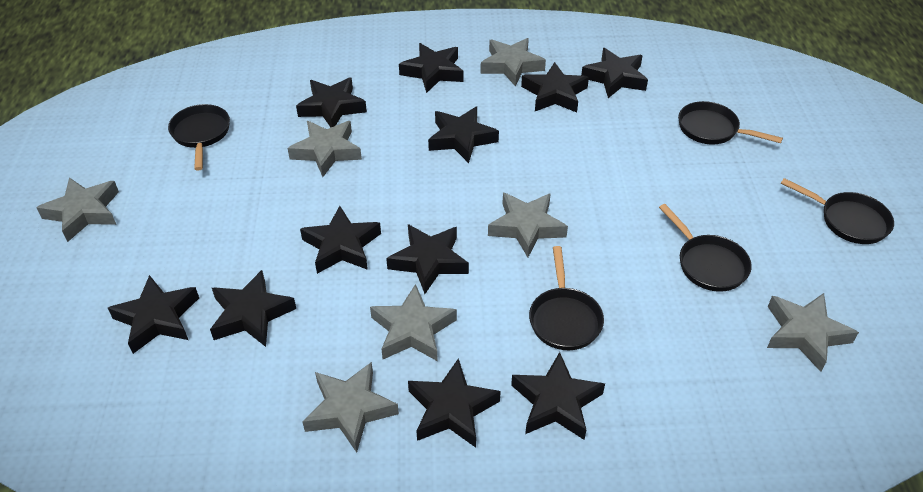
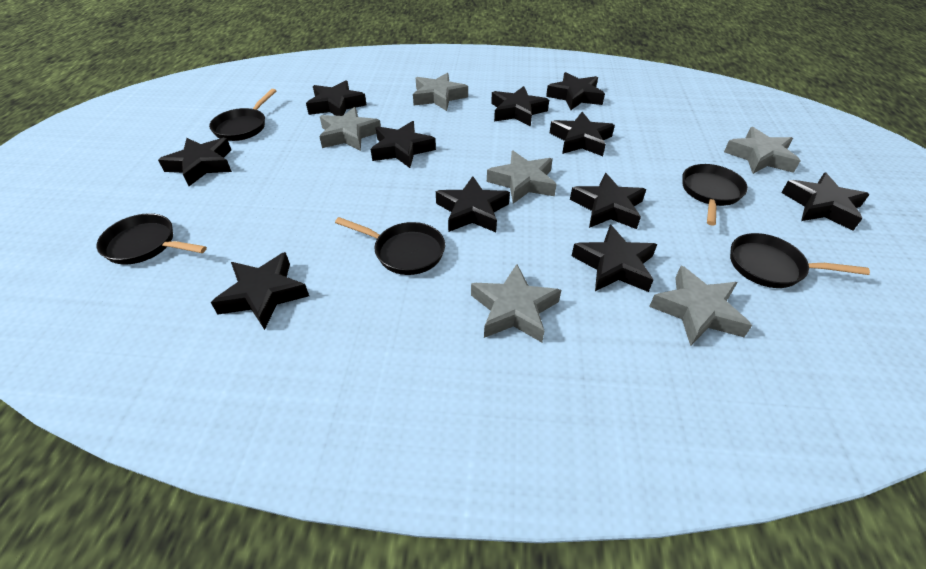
grey star: 7 -> 6

